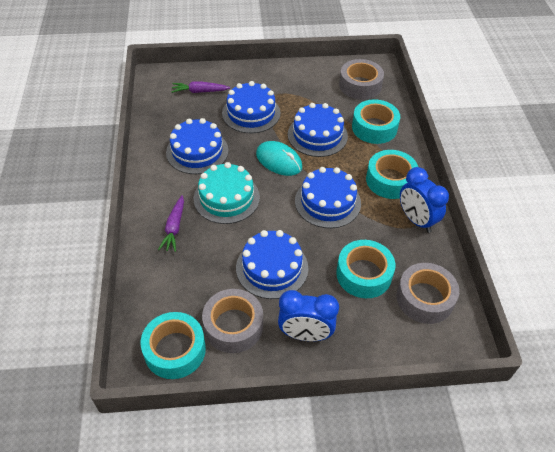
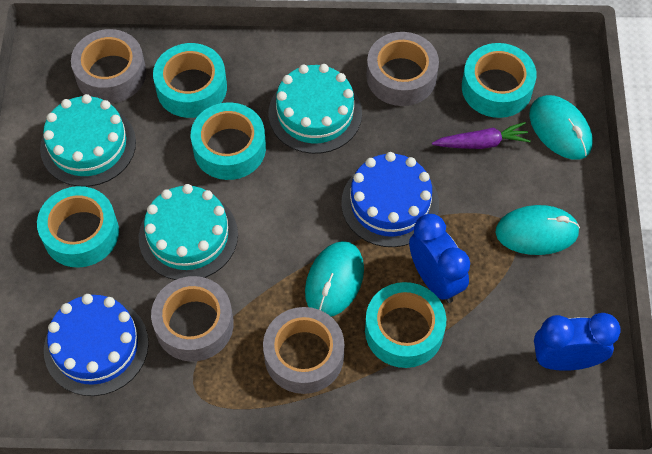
blue cake: 5 -> 2
grey tape: 3 -> 4
purple carrot: 2 -> 1
turquoise cake: 1 -> 3
turquoise mouse: 1 -> 3
turquoise tape: 4 -> 5

